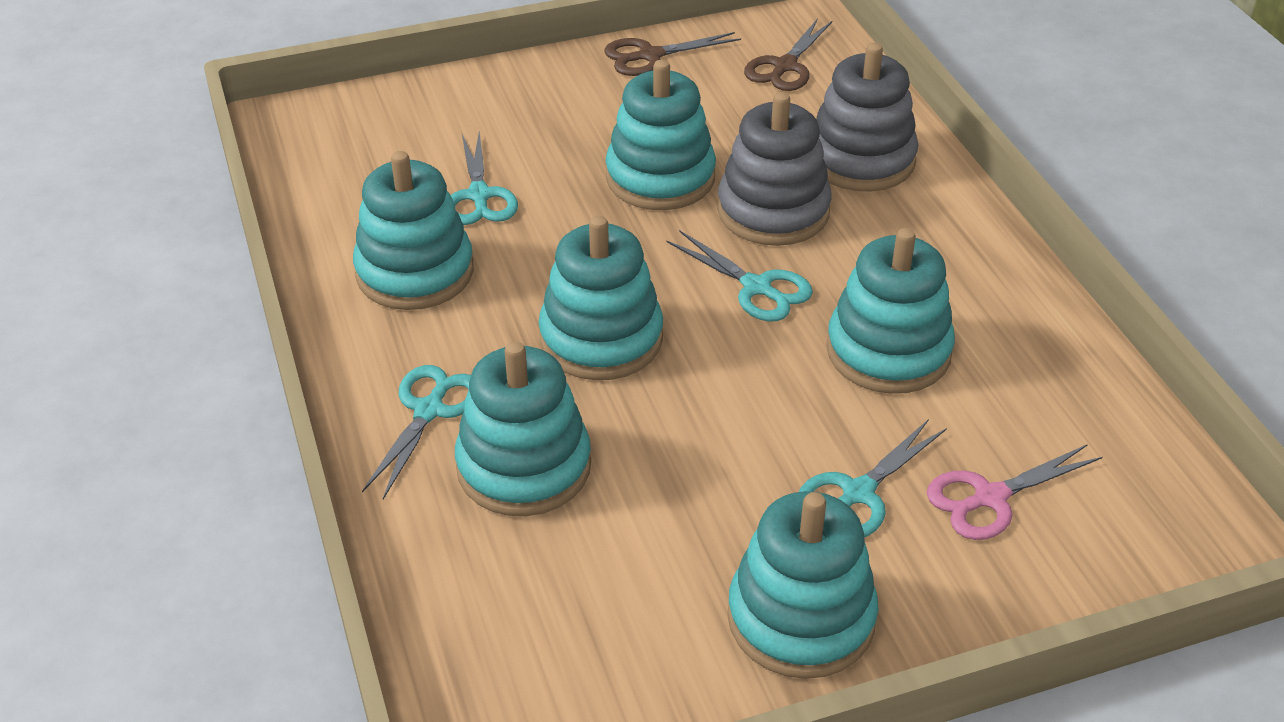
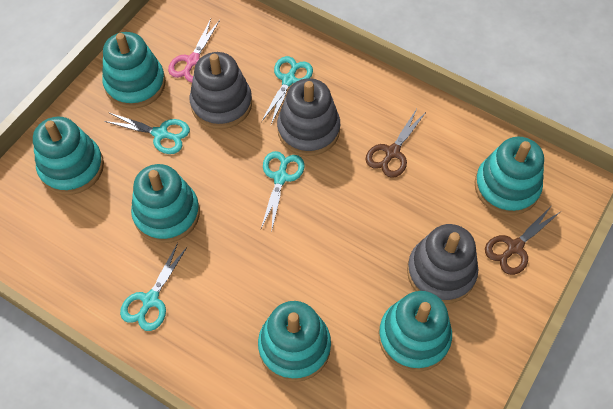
grey stacking toy: 2 -> 3

